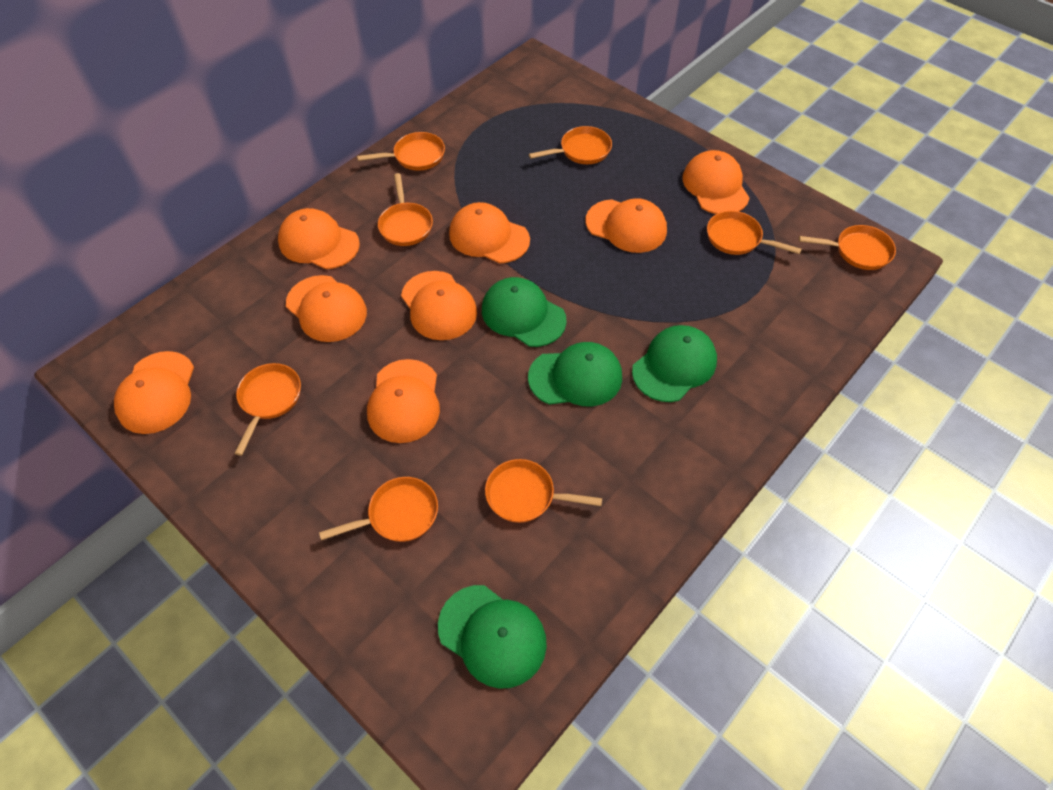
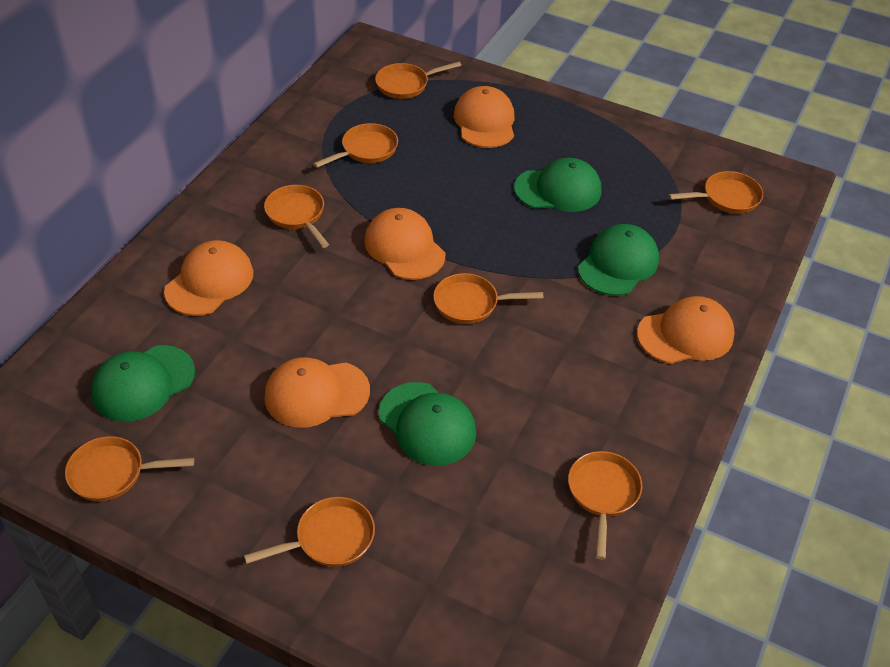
orange cap: 8 -> 5

